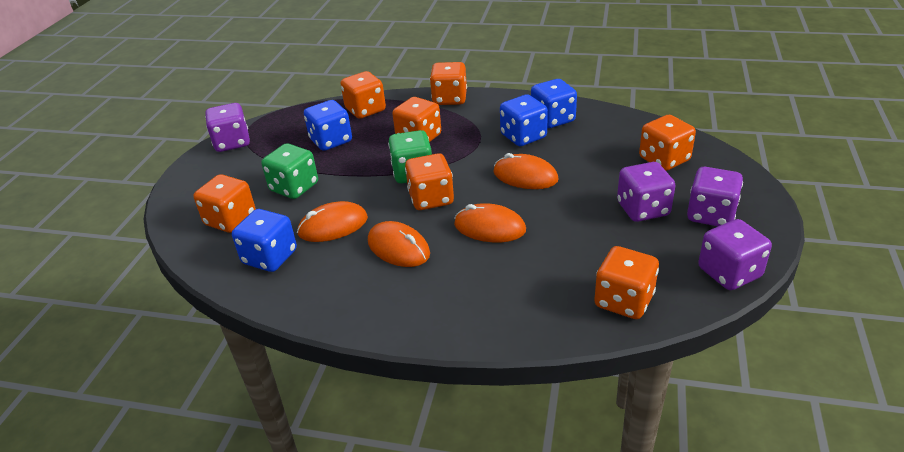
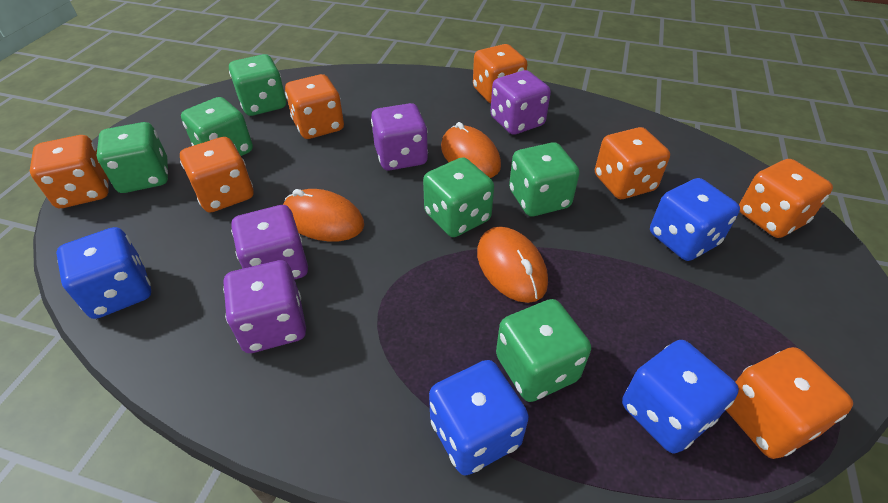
green dice: 2 -> 6
orange mouse: 4 -> 3

